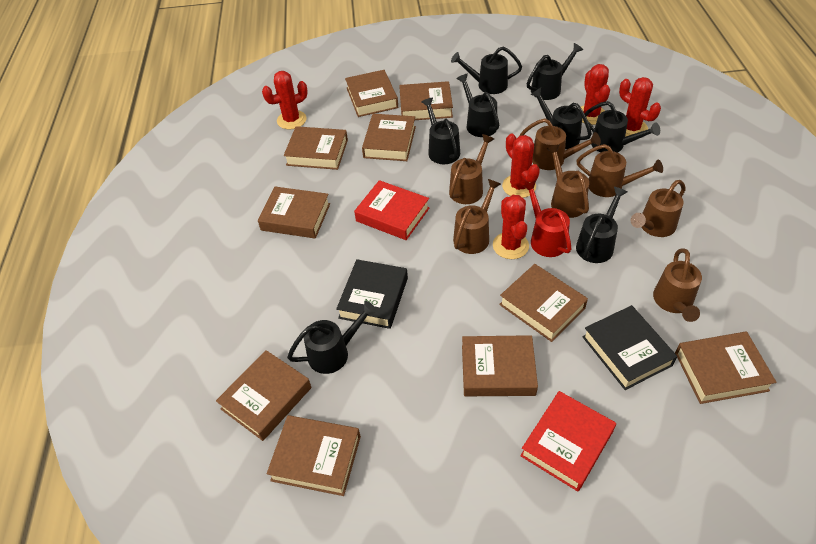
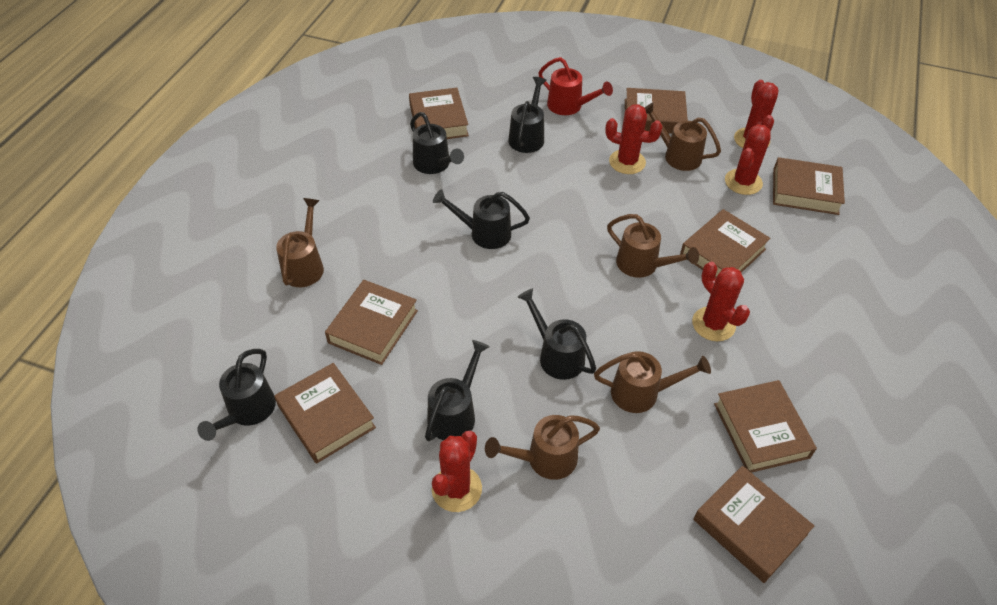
black book: 2 -> 0
black watering can: 8 -> 6
brown book: 10 -> 8
brown watering can: 7 -> 5
red book: 2 -> 0

